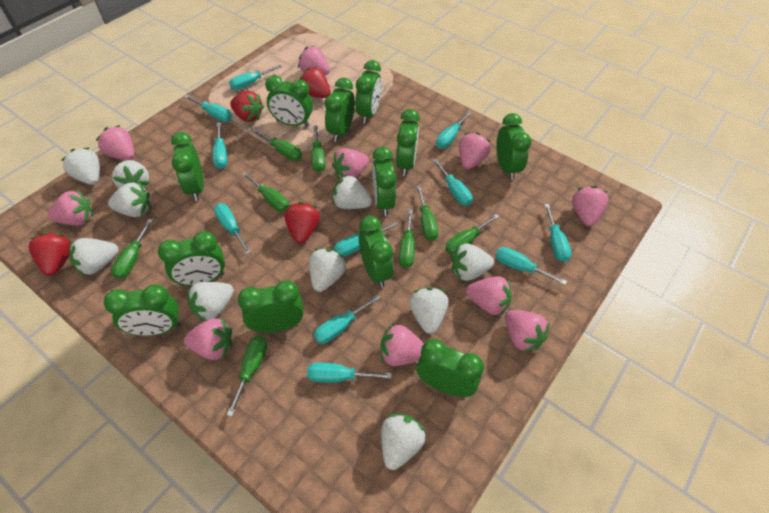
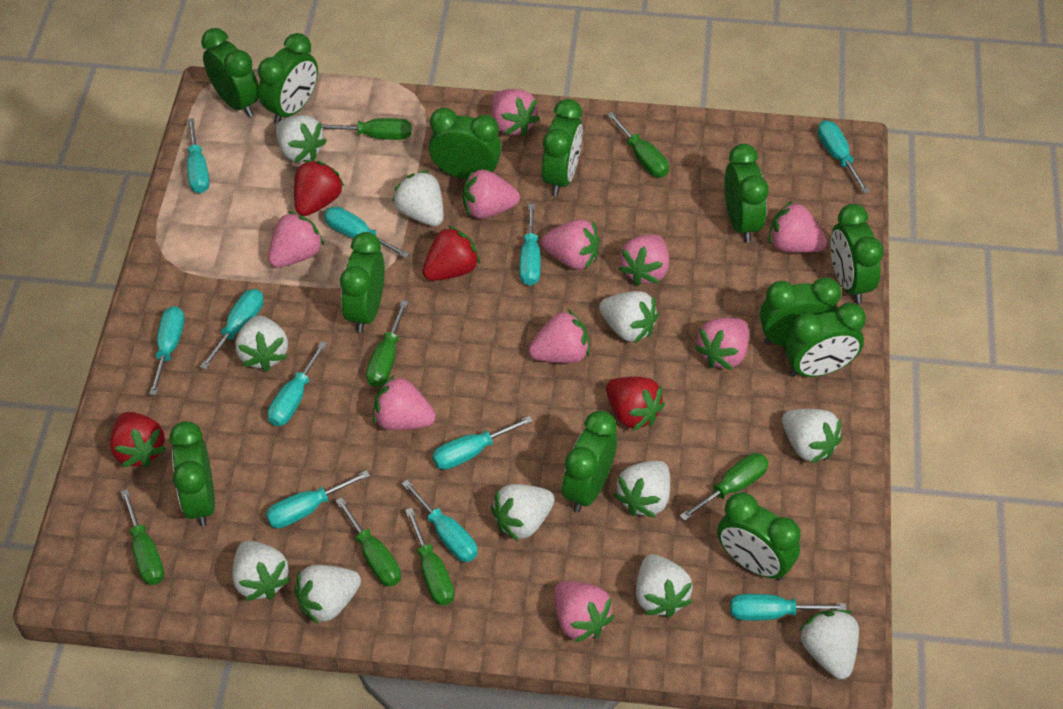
green screwdriver: 8 -> 7
white strawberry: 10 -> 11

